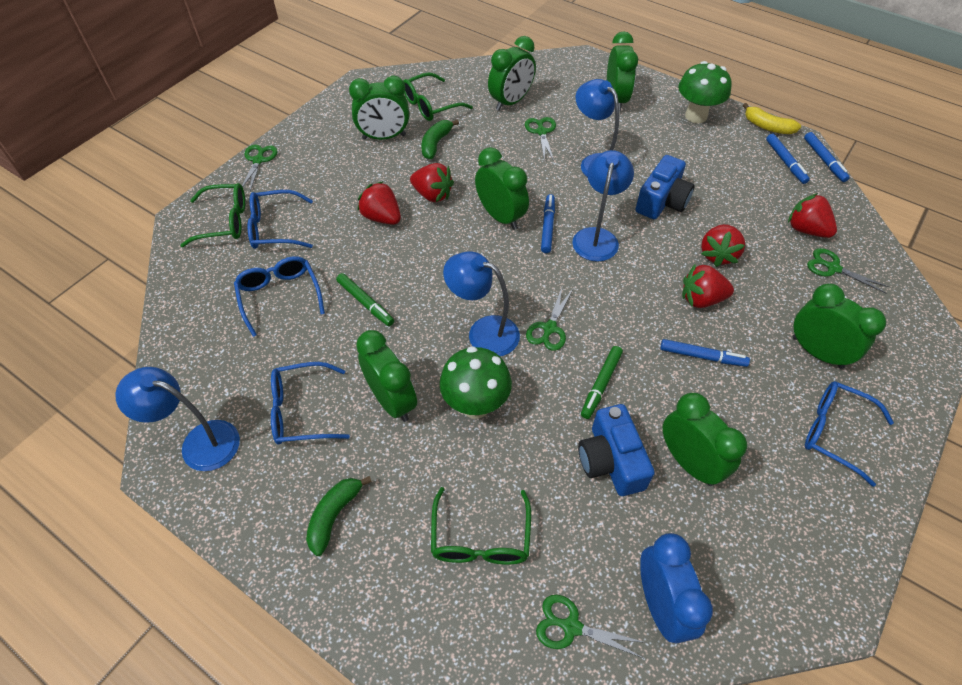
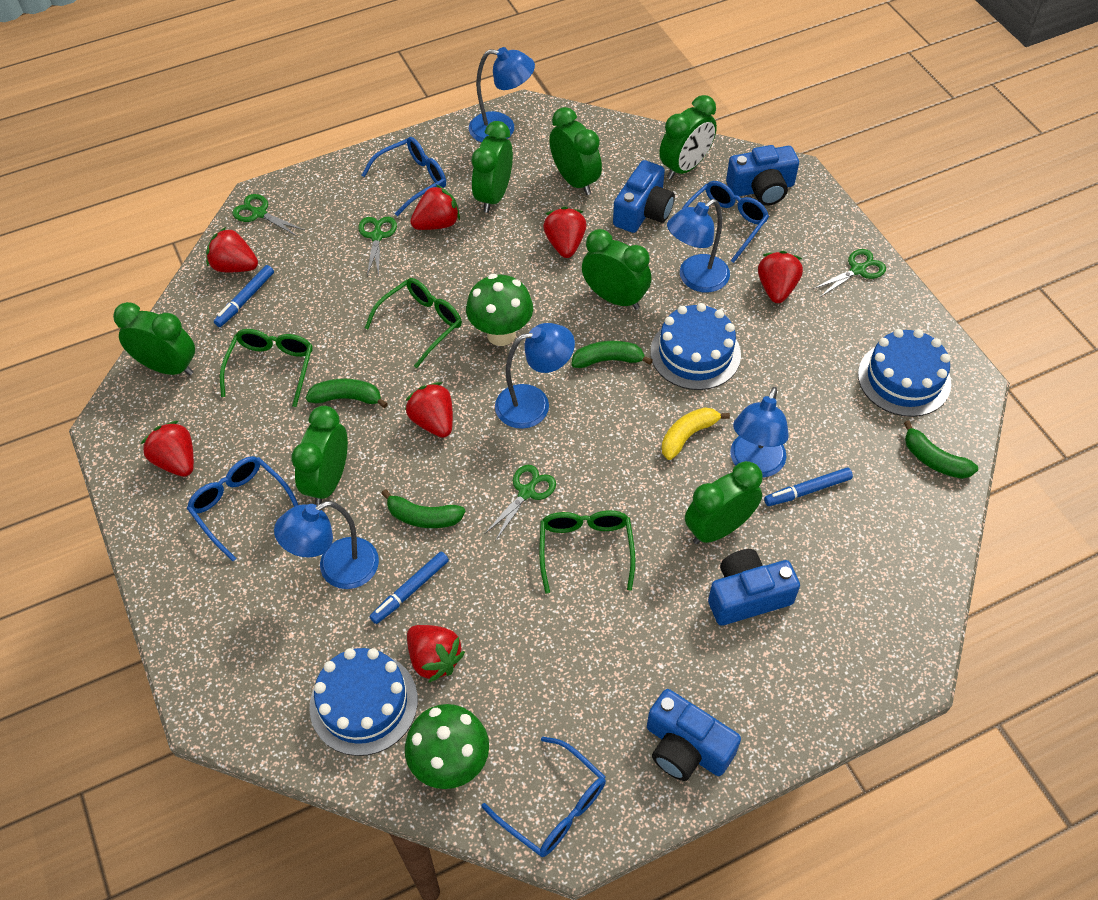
blue cake: 0 -> 3
blue camera: 2 -> 4
blue clock: 1 -> 0
blue lamp: 4 -> 5
blue marker: 4 -> 3
green banana: 2 -> 4
green marker: 2 -> 0
green scissors: 5 -> 4
red strawberry: 5 -> 7

